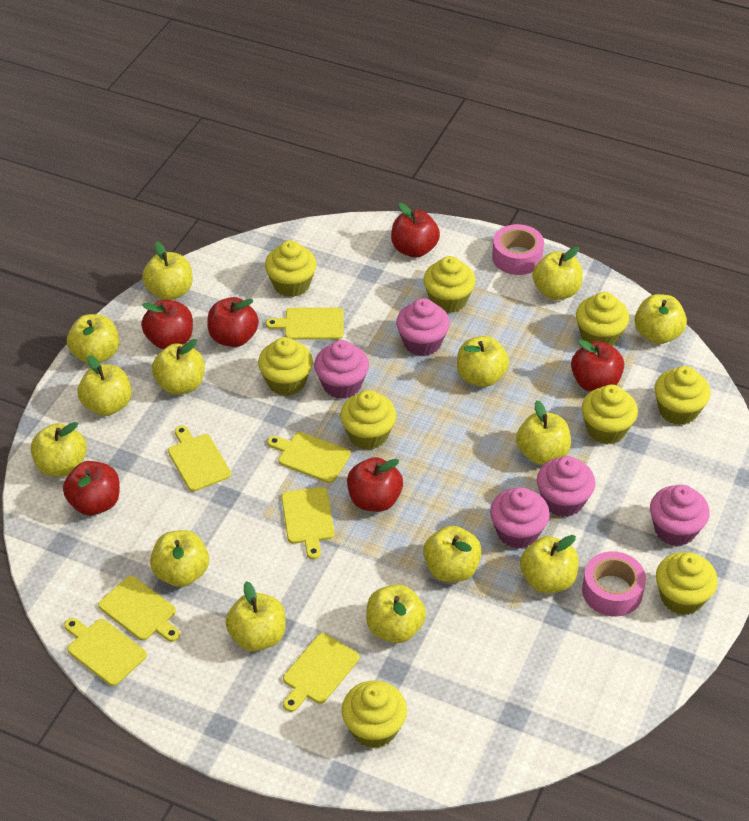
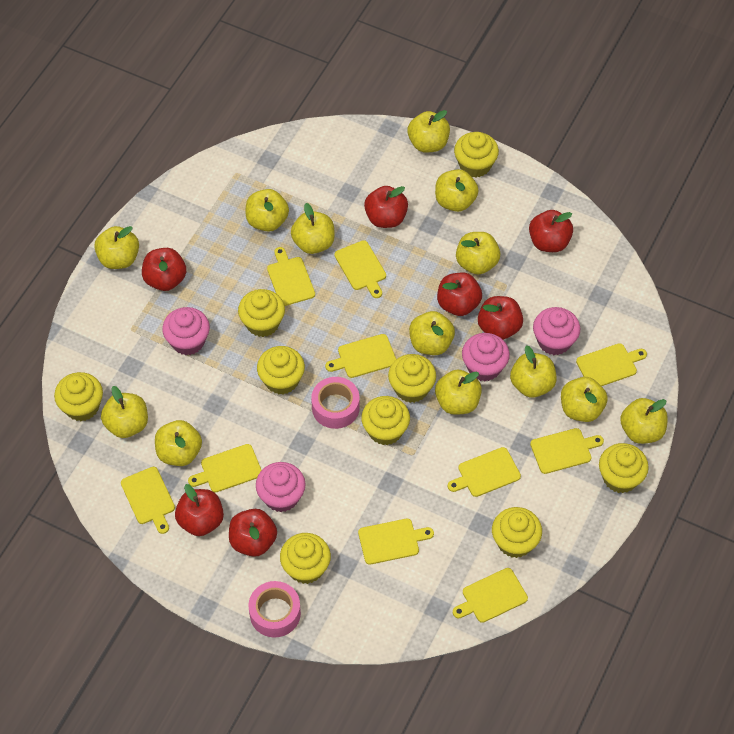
pink cupcake: 5 -> 4
red apple: 6 -> 7
yellow apple: 14 -> 13
yellow cutting board: 7 -> 10

